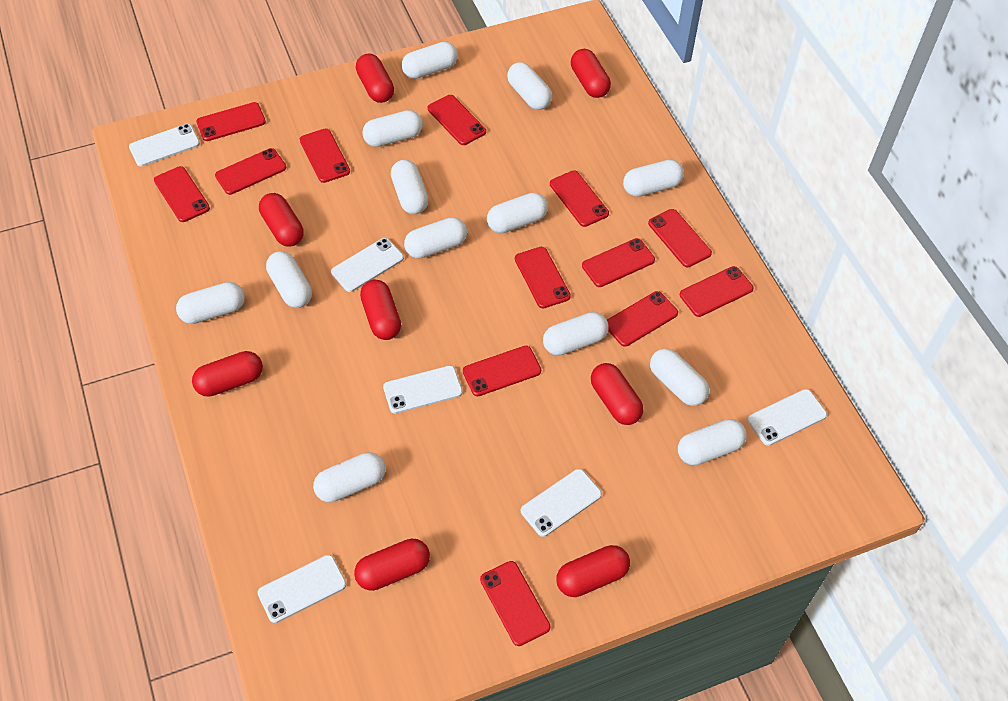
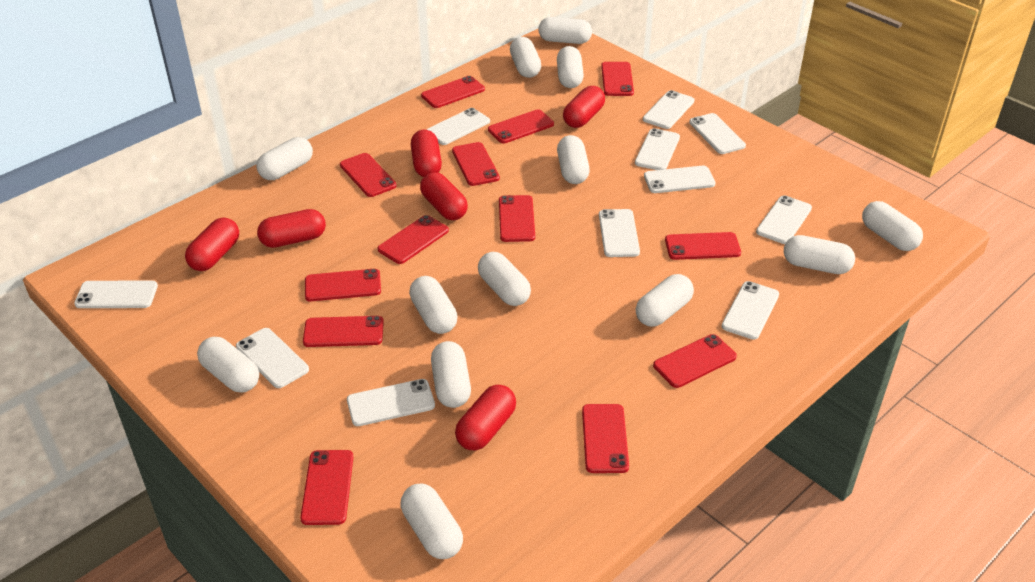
red capsule: 8 -> 6
white phone: 6 -> 11

